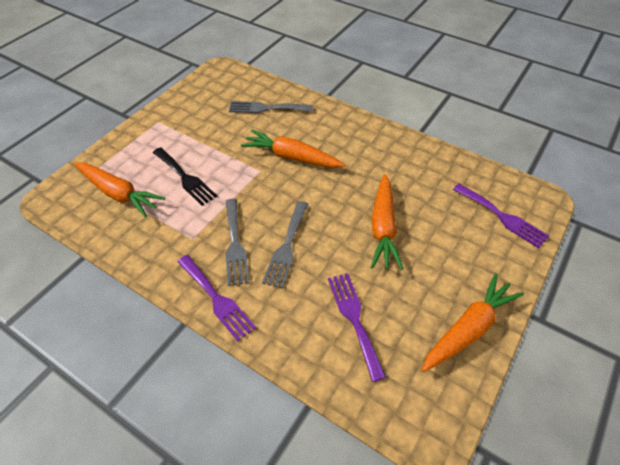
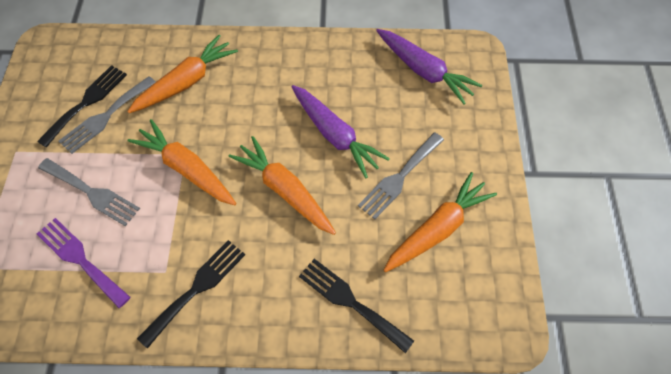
black fork: 1 -> 3
purple carrot: 0 -> 2
purple fork: 3 -> 1

